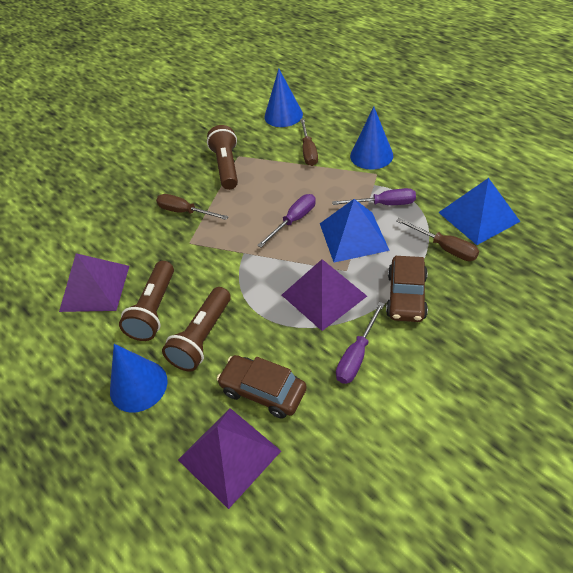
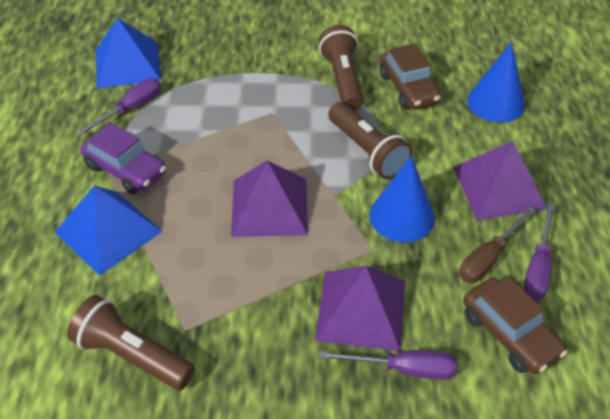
blue cone: 3 -> 2
brown screwdriver: 3 -> 1
purple car: 0 -> 1

